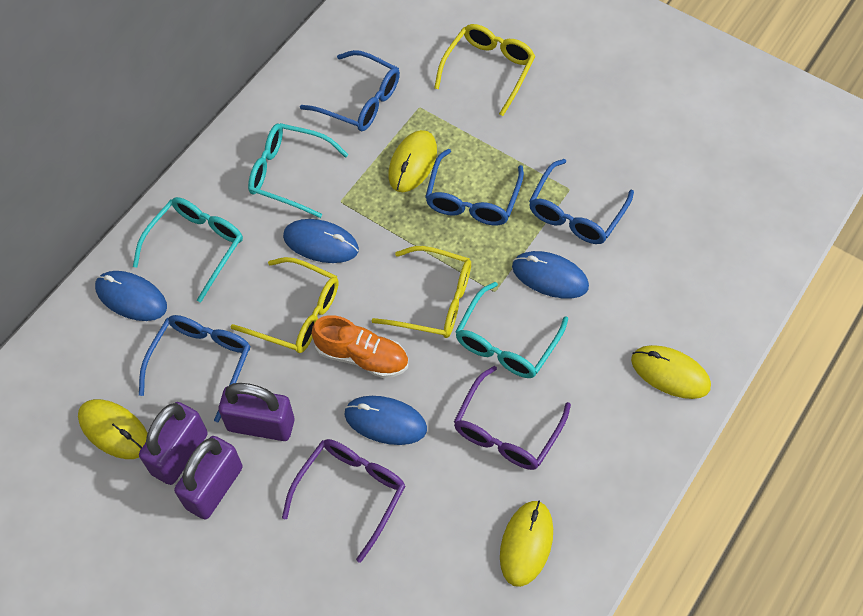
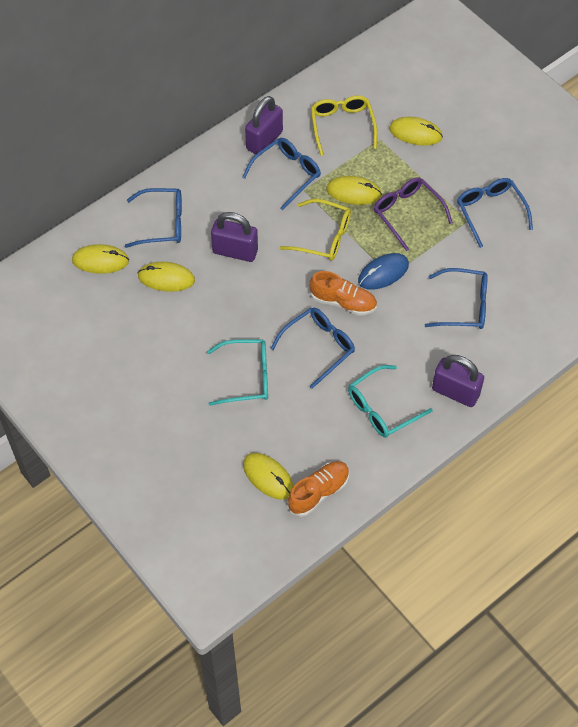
blue glasses: 4 -> 5
blue mouse: 4 -> 1
orange shoe: 1 -> 2
purple glasses: 2 -> 1
turquoise glasses: 3 -> 2
yellow glasses: 3 -> 2
yellow mouse: 4 -> 5

